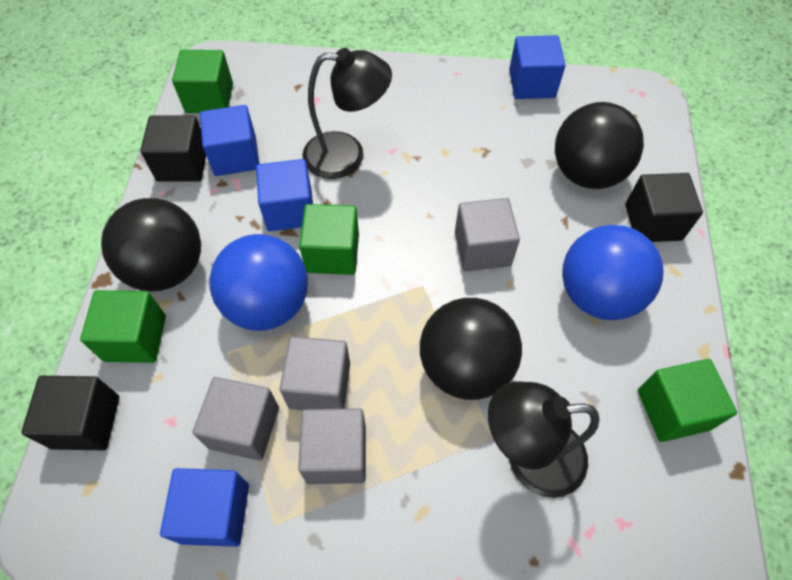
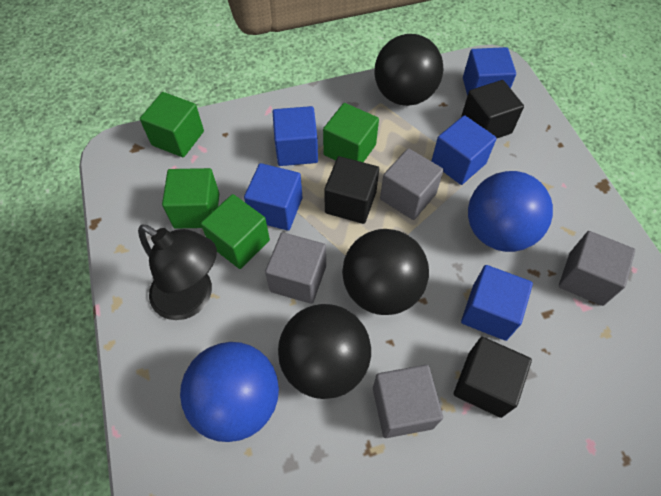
black lamp: 2 -> 1
blue cube: 4 -> 5

